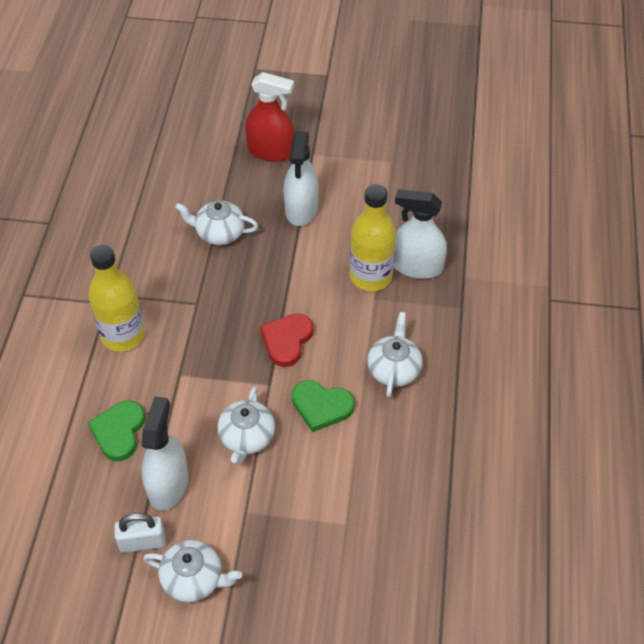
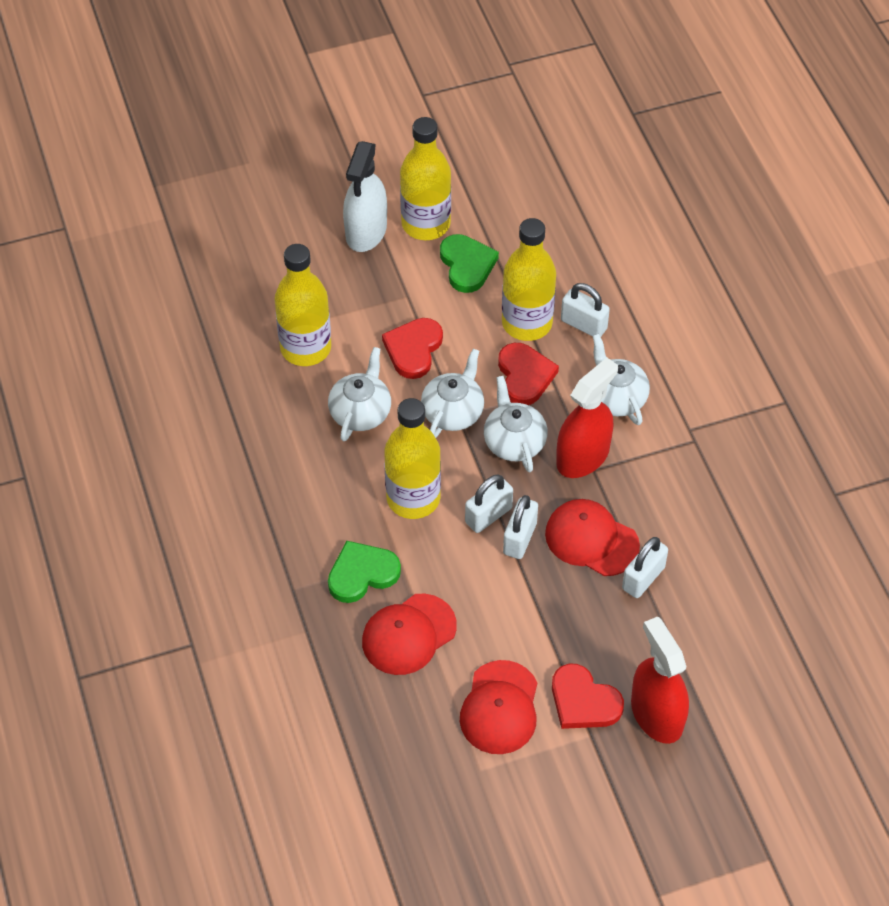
red cap: 0 -> 3
red heart: 1 -> 3
red spray bottle: 1 -> 2
white padlock: 1 -> 4
white spray bottle: 3 -> 1
yellow bottle: 2 -> 4

